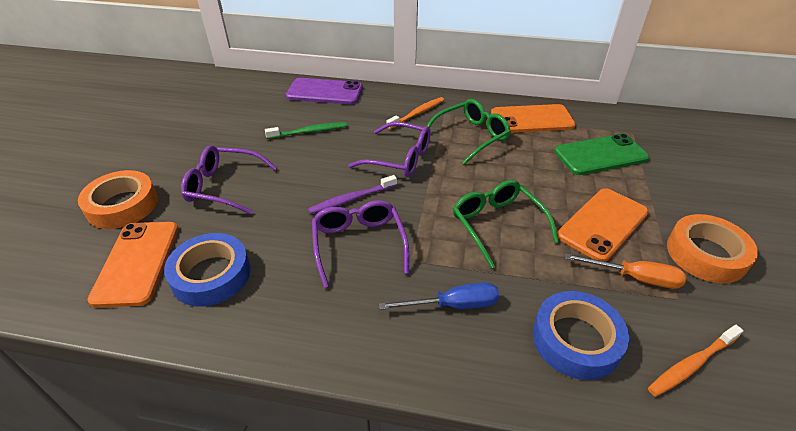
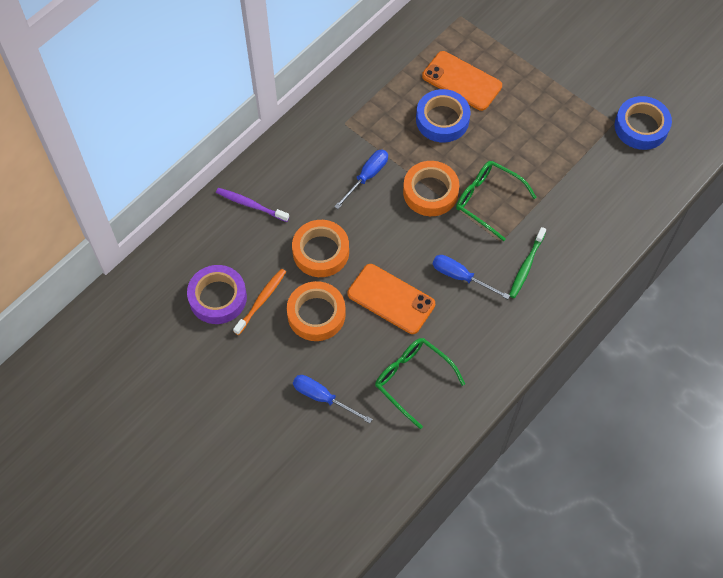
blue screwdriver: 1 -> 3
green phone: 1 -> 0
orange phone: 3 -> 2
orange screwdriver: 1 -> 0
orange tape: 2 -> 3
orange toothbrush: 2 -> 1
purple glasses: 3 -> 0
purple phone: 1 -> 0
purple tape: 0 -> 1

